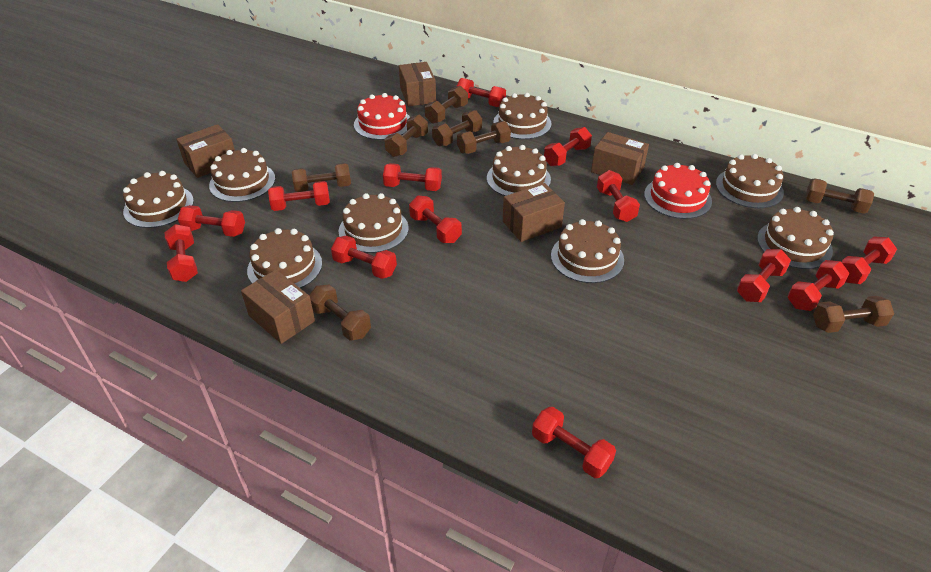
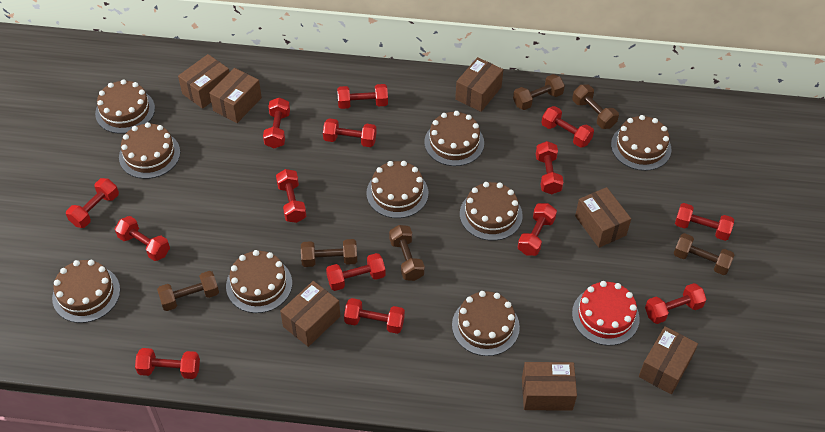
brown box: 5 -> 7
brown dumbbell: 8 -> 6
red cake: 2 -> 1
red dumbbell: 13 -> 14

